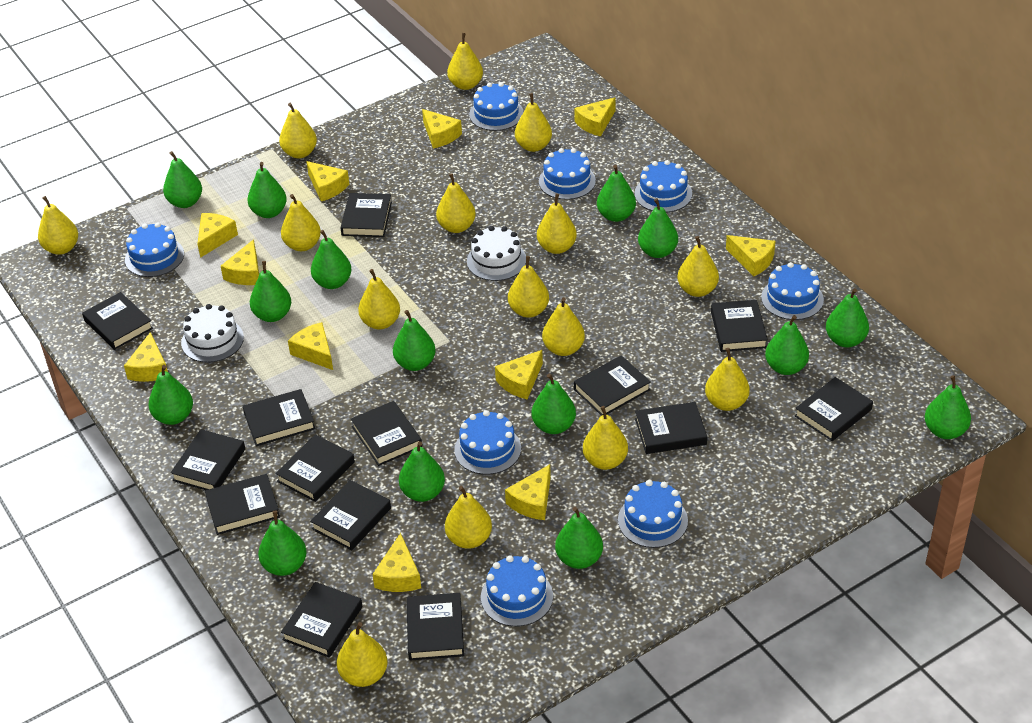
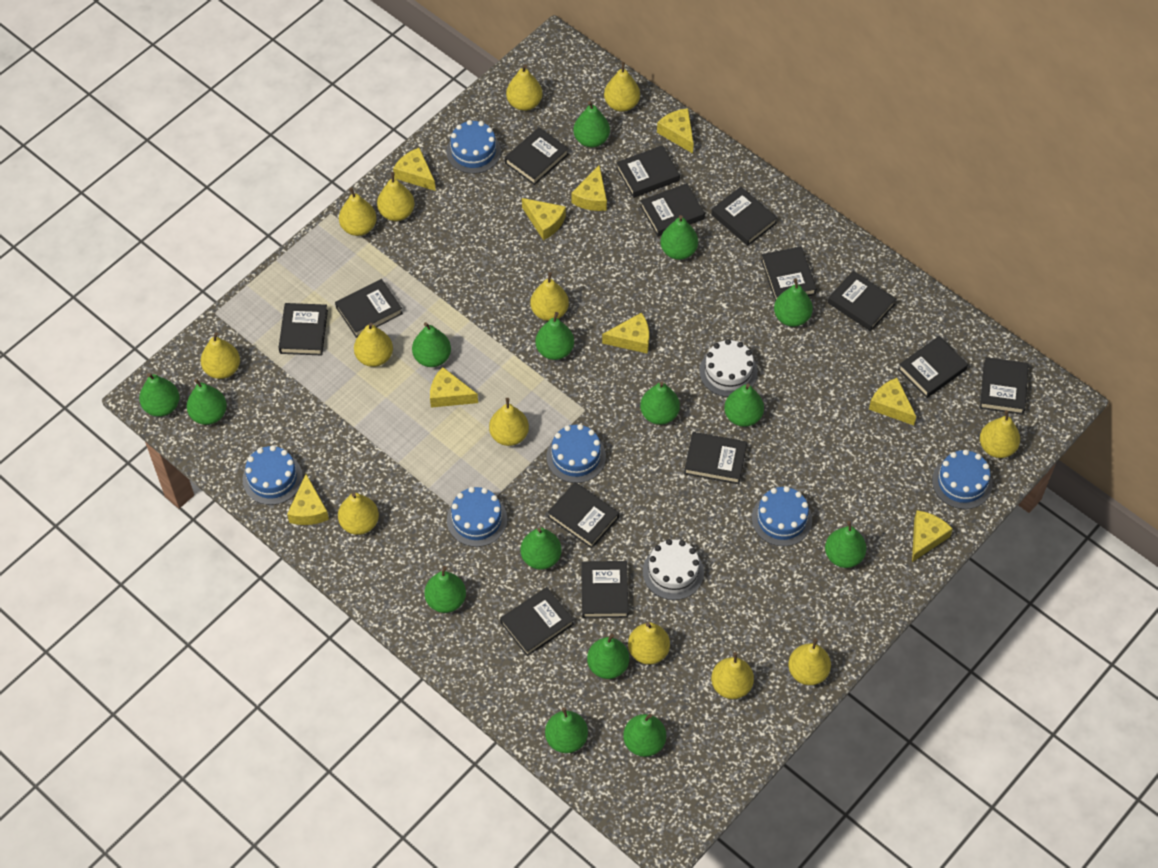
blue cake: 8 -> 6
yellow cheese: 11 -> 9
yellow pear: 15 -> 13

